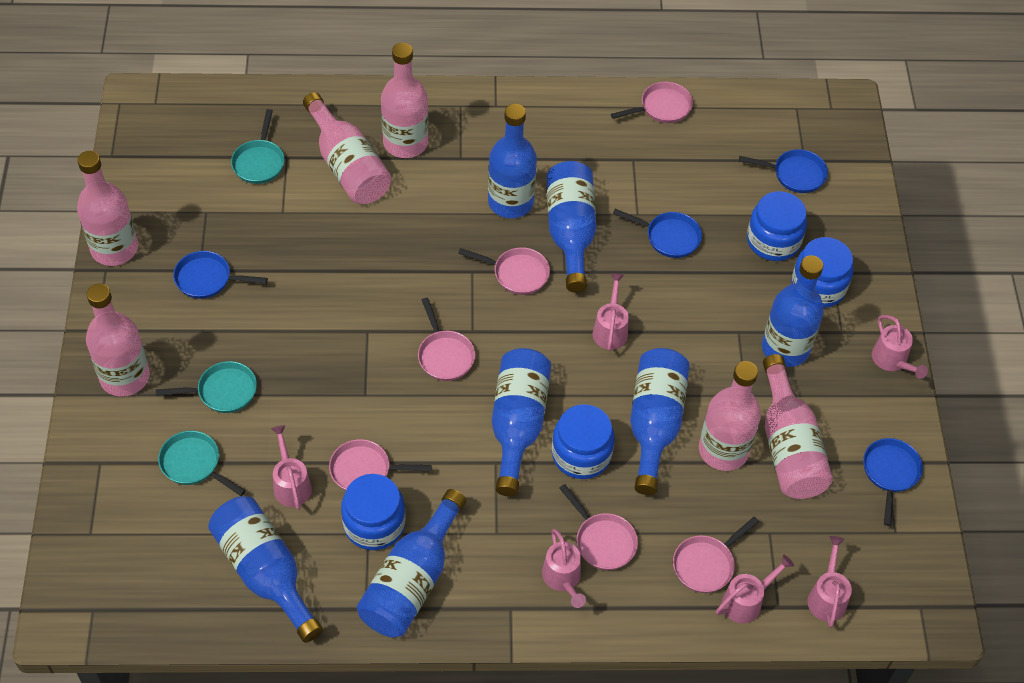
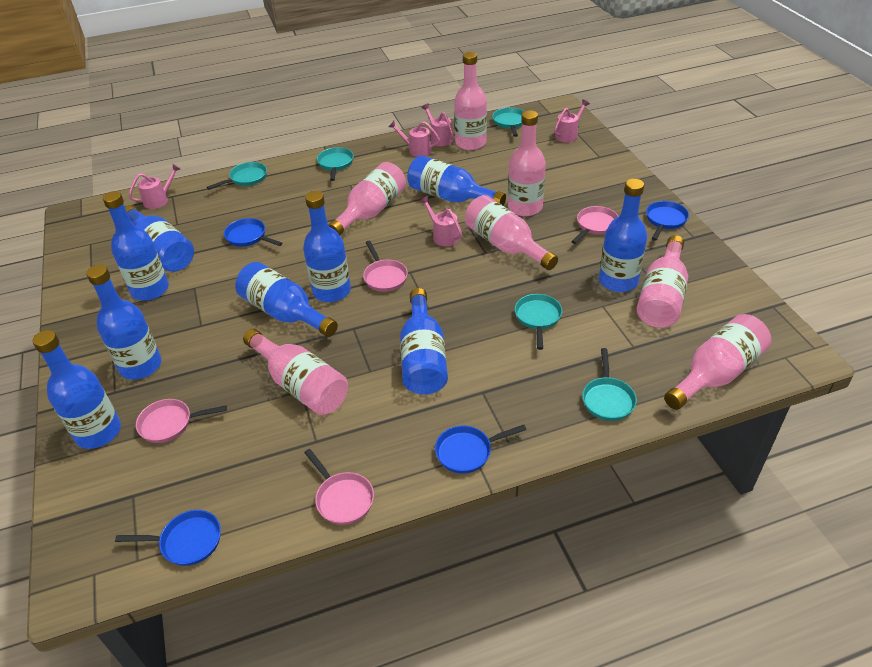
blue bottle: 7 -> 9
blue jar: 4 -> 0
pink bottle: 6 -> 7
pink pan: 6 -> 4
pink watering can: 6 -> 5
turquoise pan: 3 -> 5

